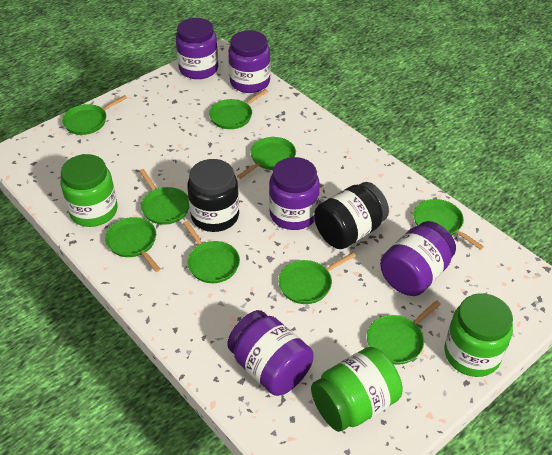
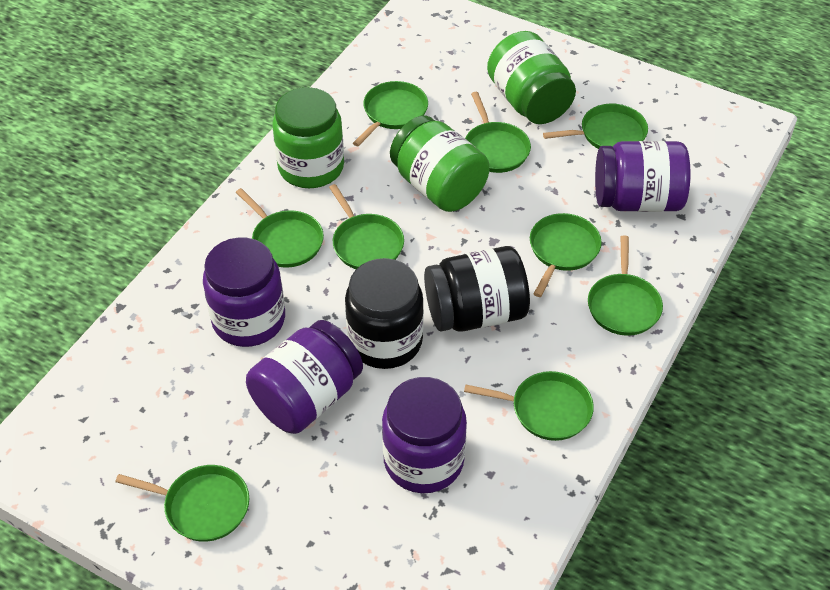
purple jar: 5 -> 4

